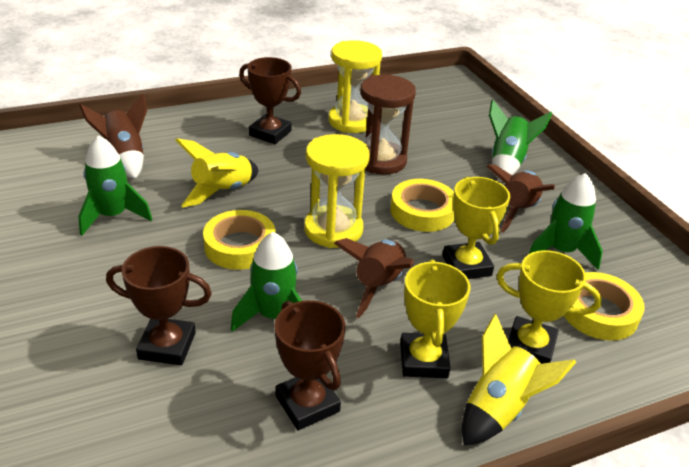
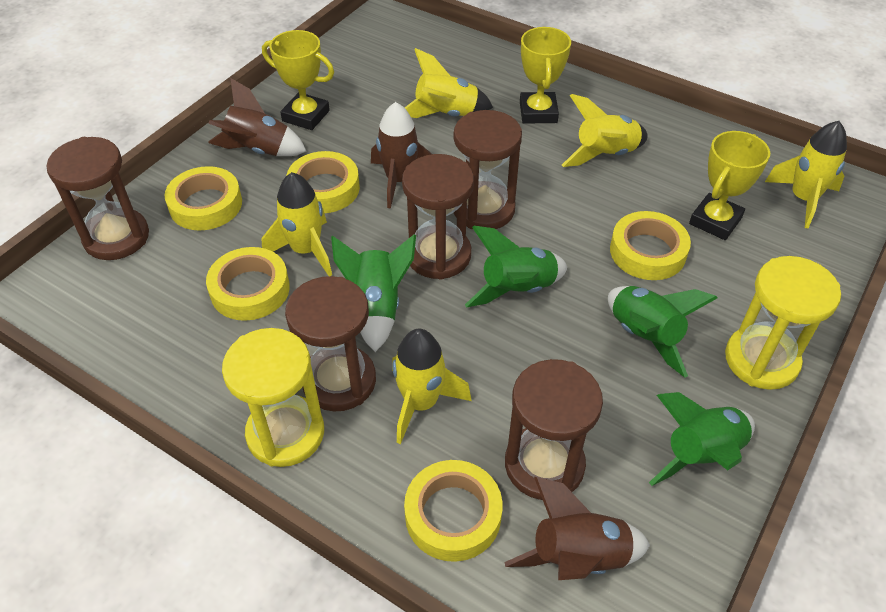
brown hourglass: 1 -> 5
brown trophy: 3 -> 0
yellow rocket: 2 -> 5
yellow tape: 3 -> 5

